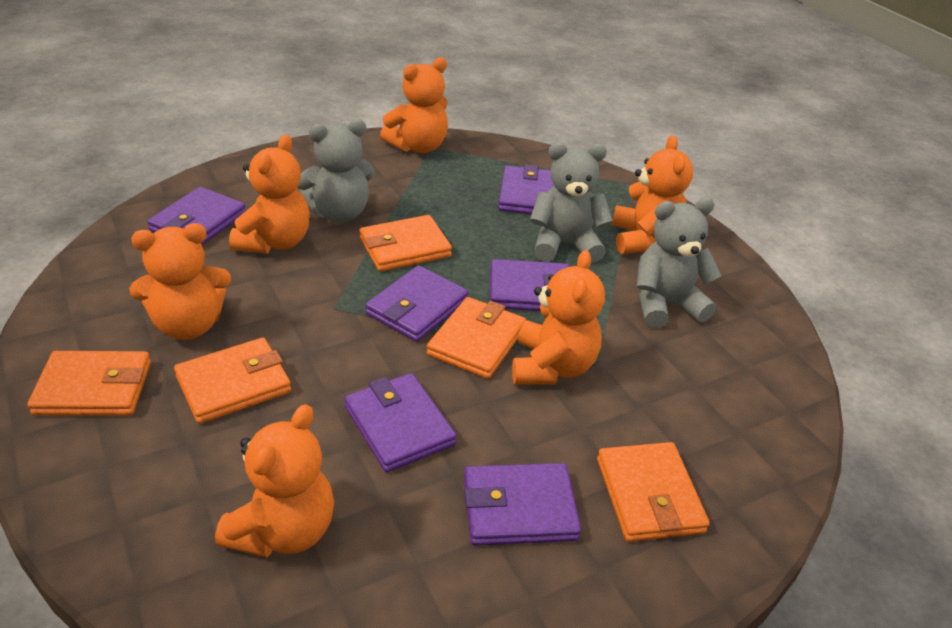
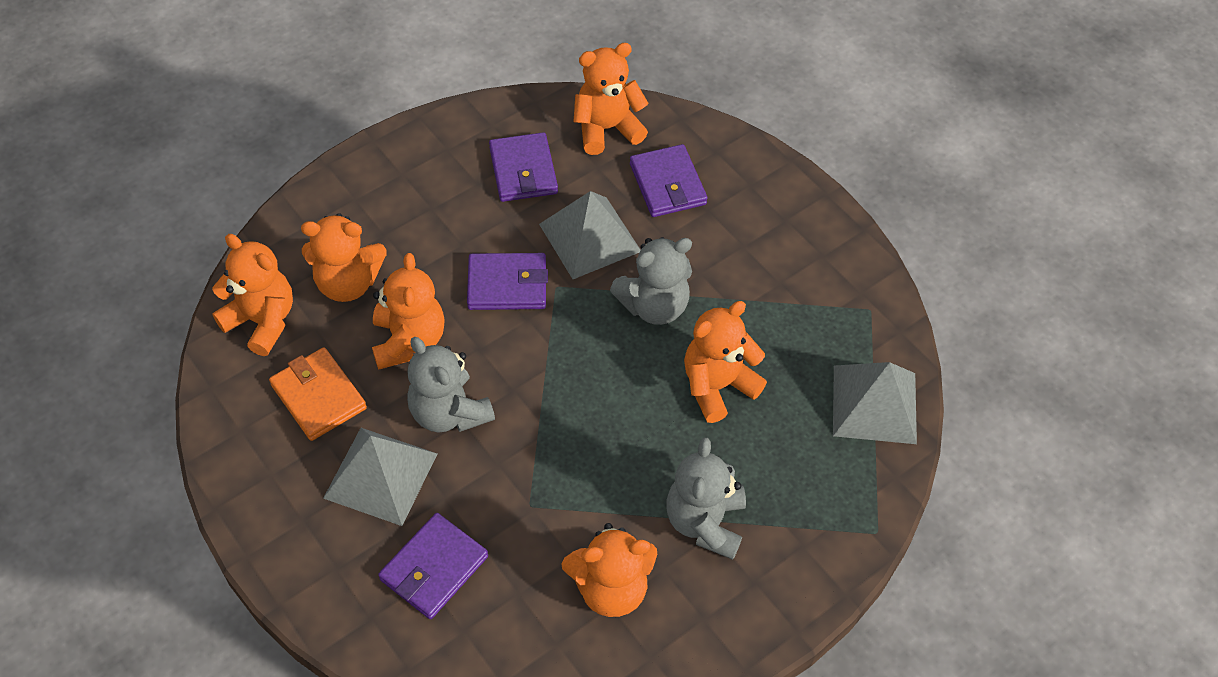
grey pyramid: 0 -> 3
orange wallet: 5 -> 1
purple wallet: 6 -> 4

